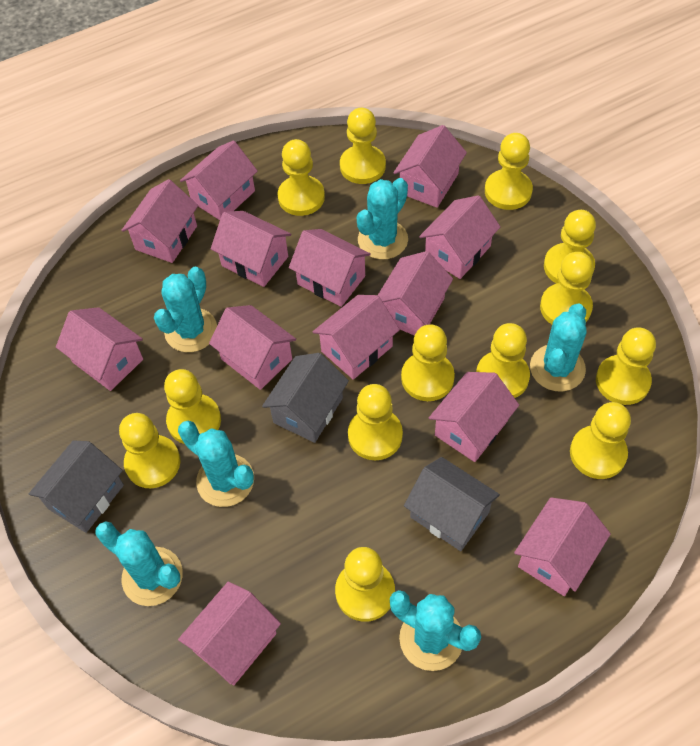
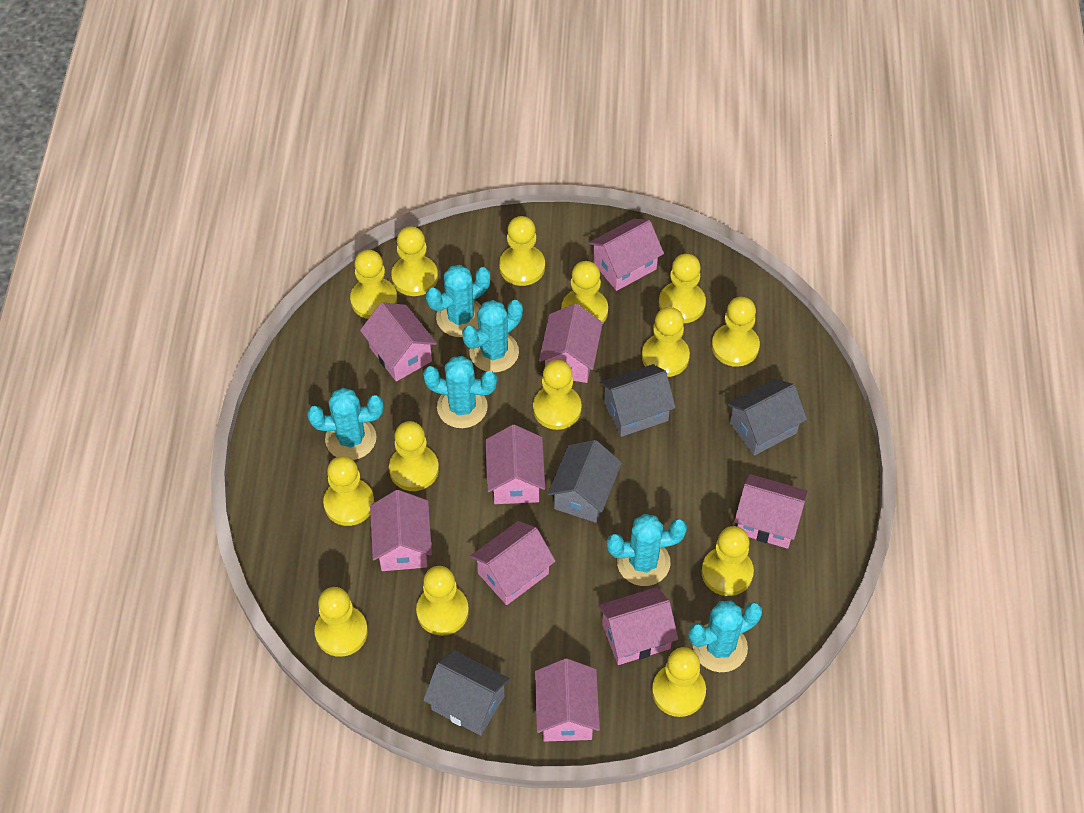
grey house: 3 -> 4
pink house: 13 -> 9
yellow pawn: 13 -> 14

